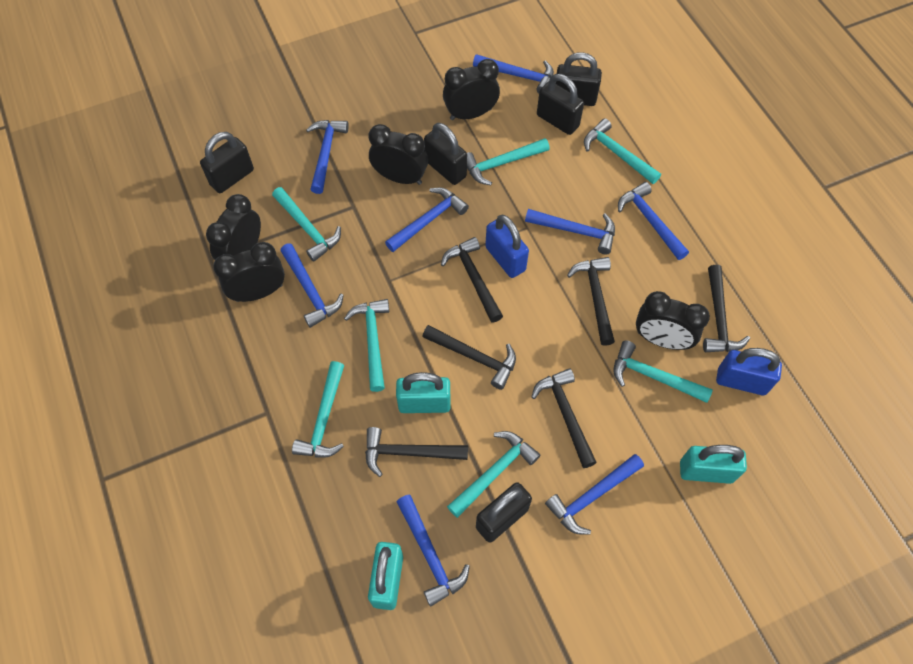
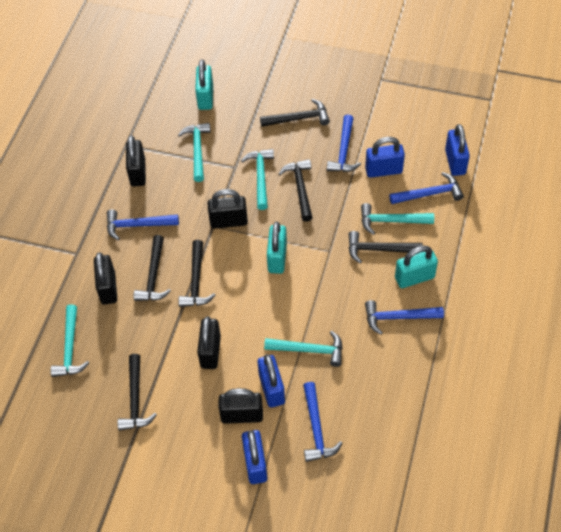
black clock: 5 -> 0
blue hammer: 8 -> 5
blue padlock: 2 -> 4
turquoise hammer: 7 -> 5

